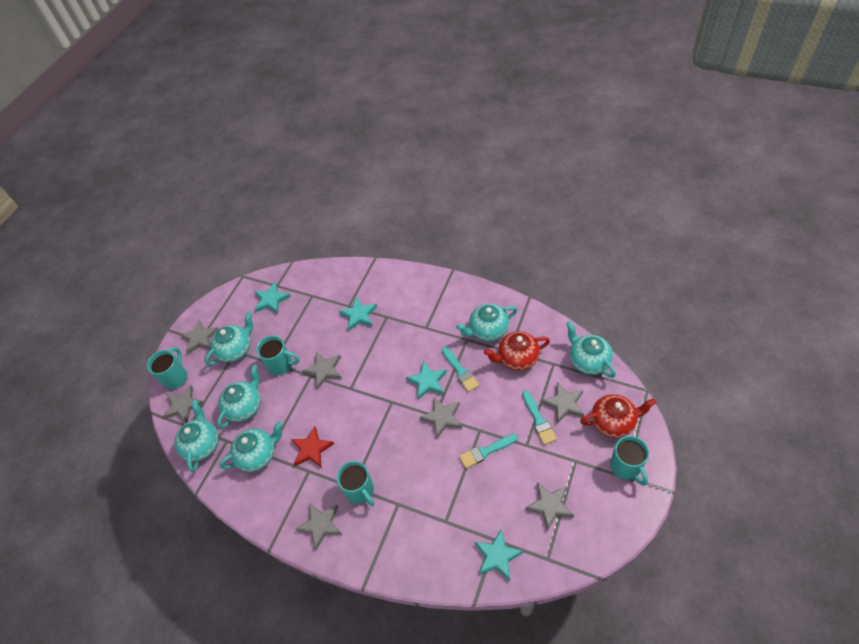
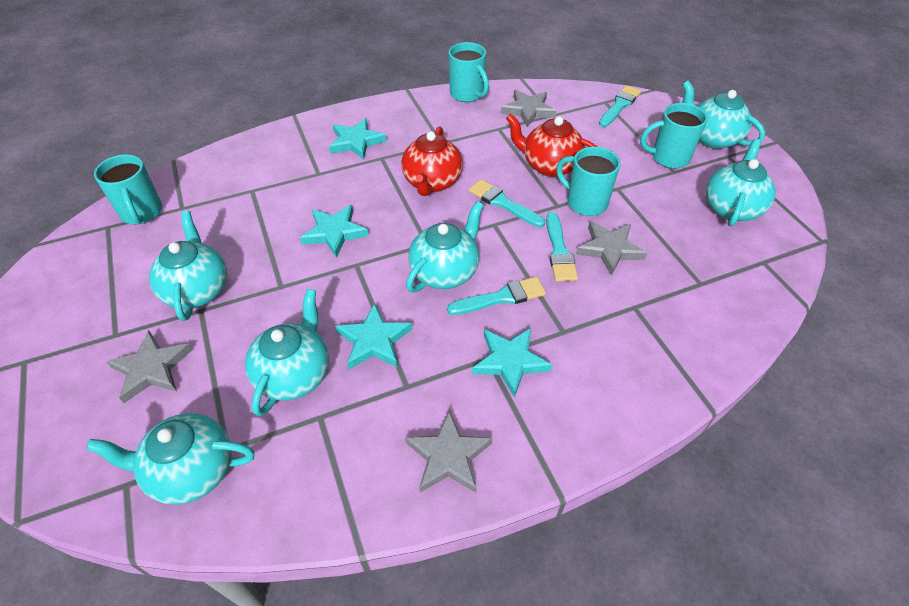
grey star: 7 -> 4
red star: 1 -> 0
turquoise brush: 3 -> 4

